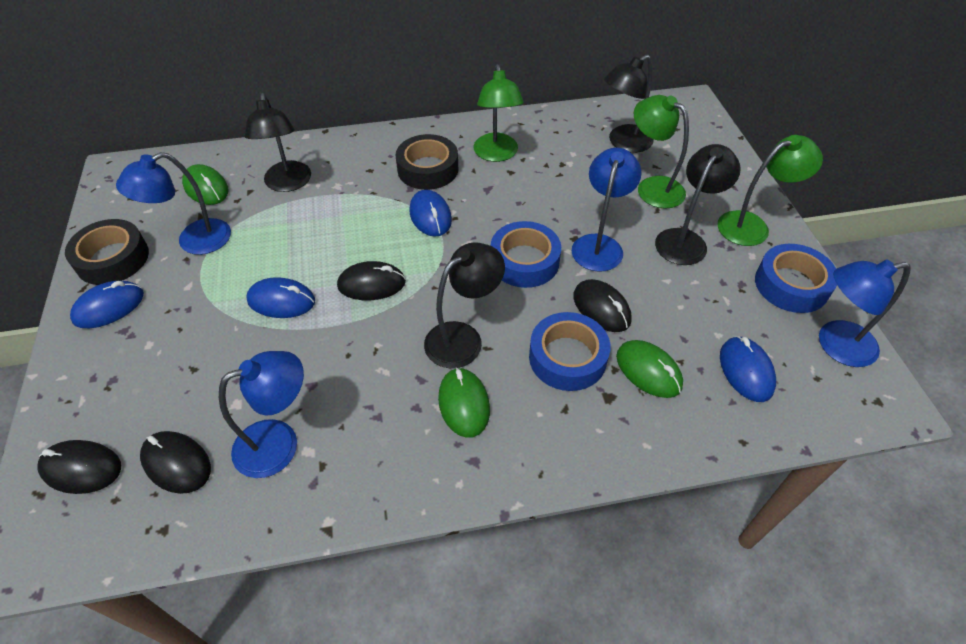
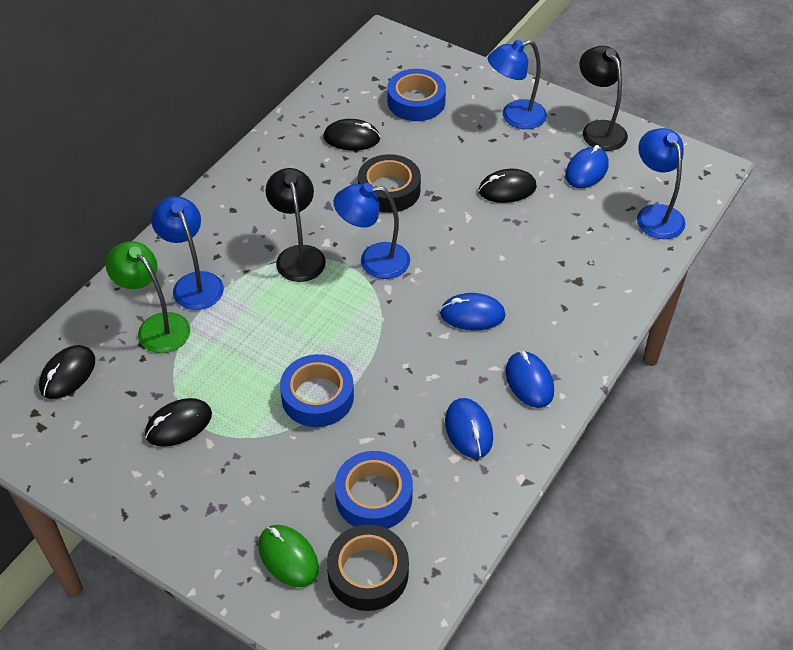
black lamp: 4 -> 2
green lamp: 3 -> 1
green mouse: 3 -> 1

